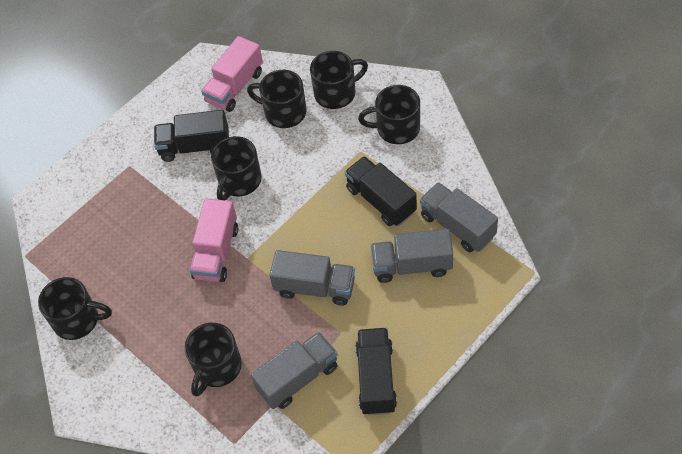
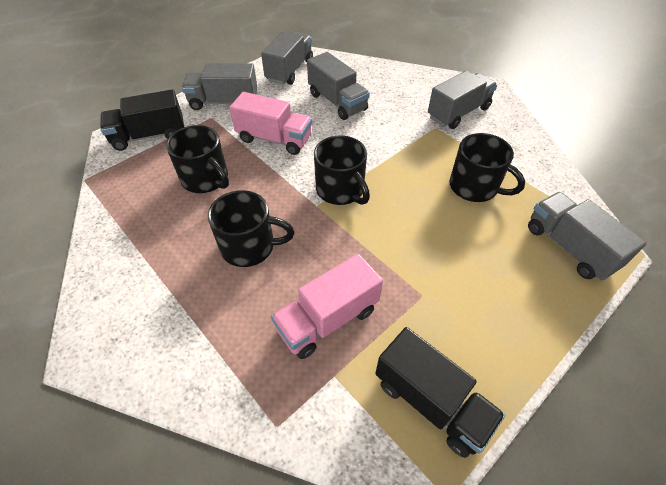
black mug: 6 -> 4
black truck: 3 -> 2
grey truck: 4 -> 5

